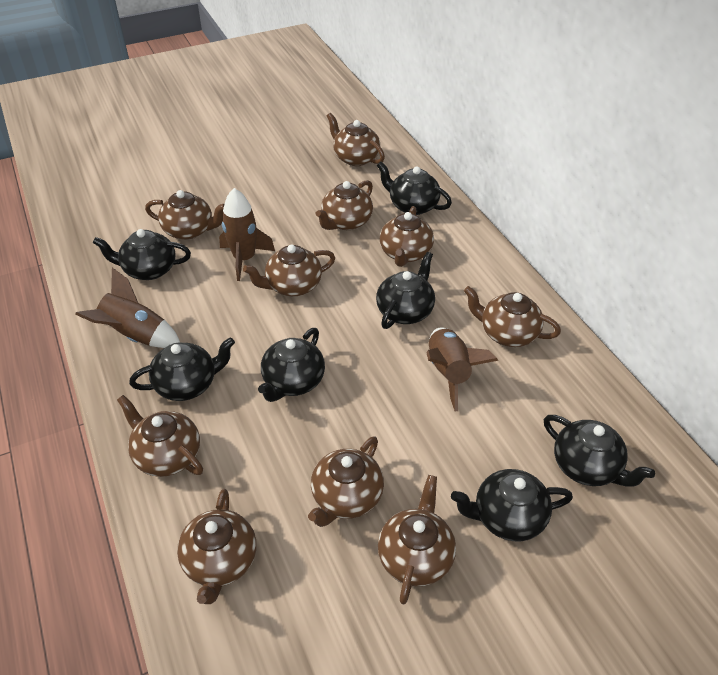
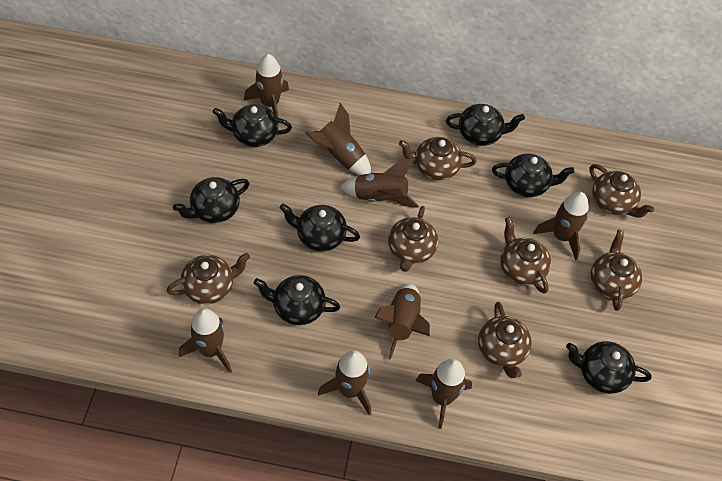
brown rocket: 3 -> 8
brown teapot: 10 -> 7

